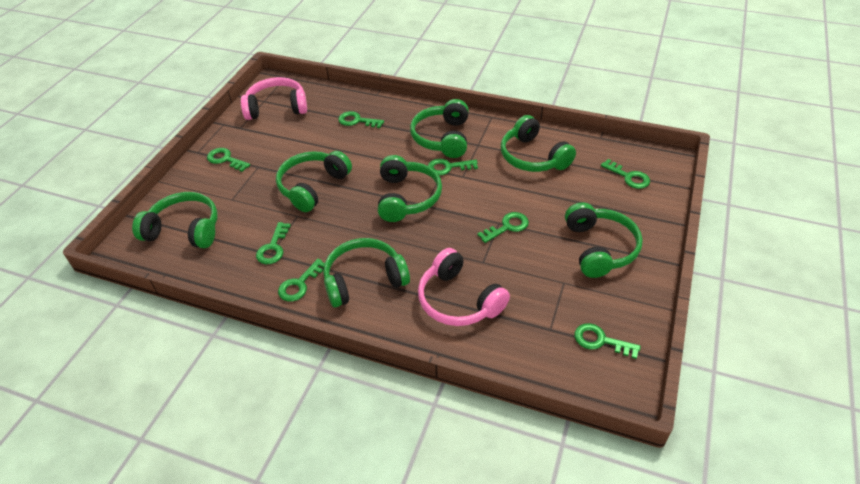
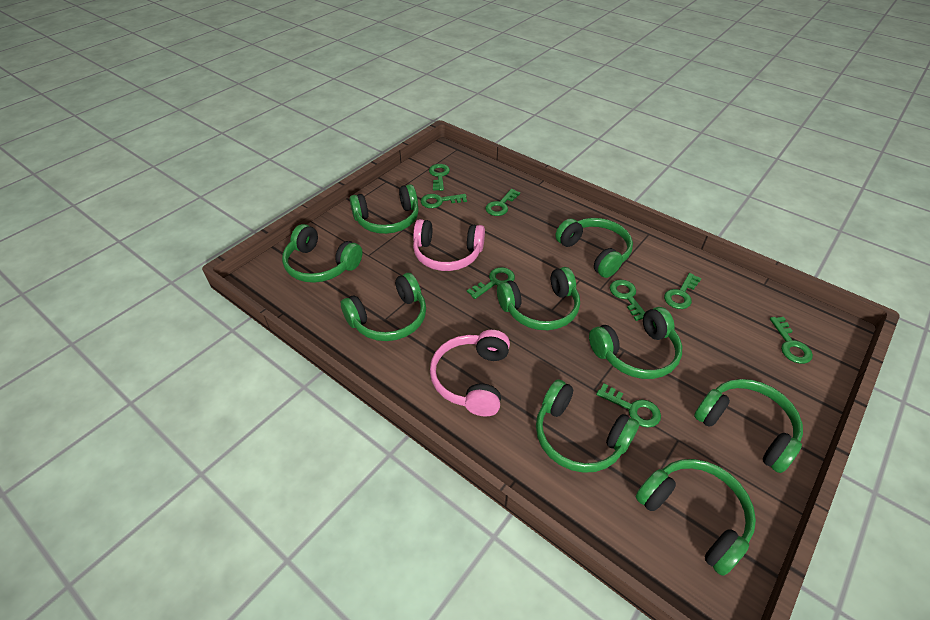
green headphones: 7 -> 9

